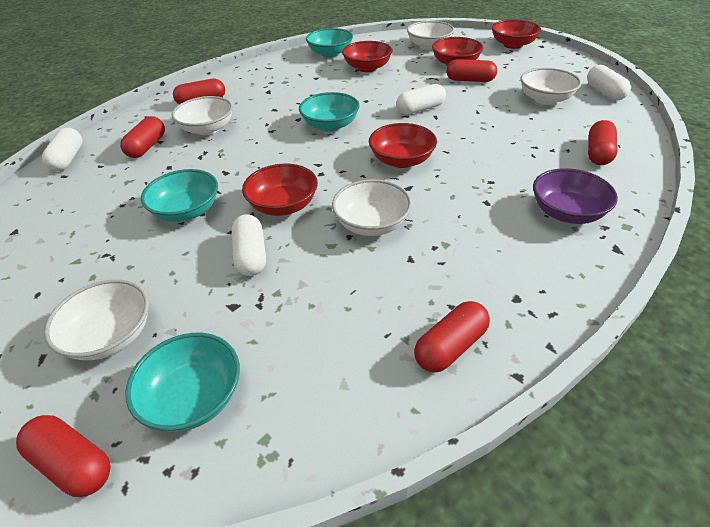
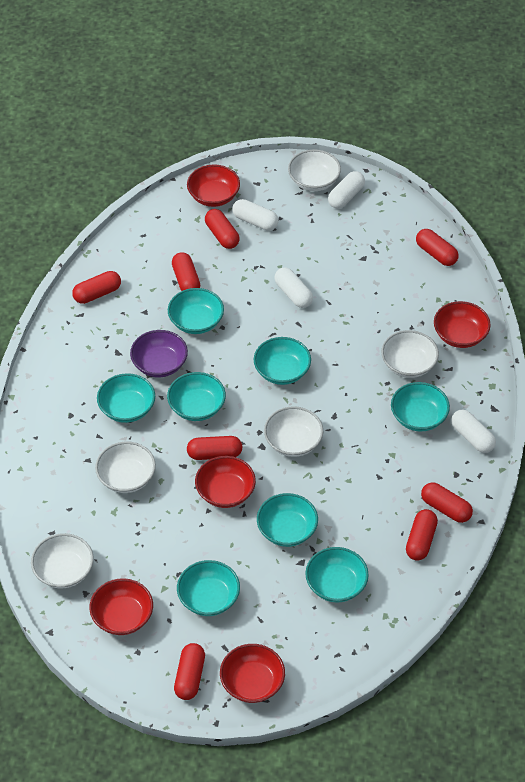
red capsule: 6 -> 8
turquoise bowl: 4 -> 8

